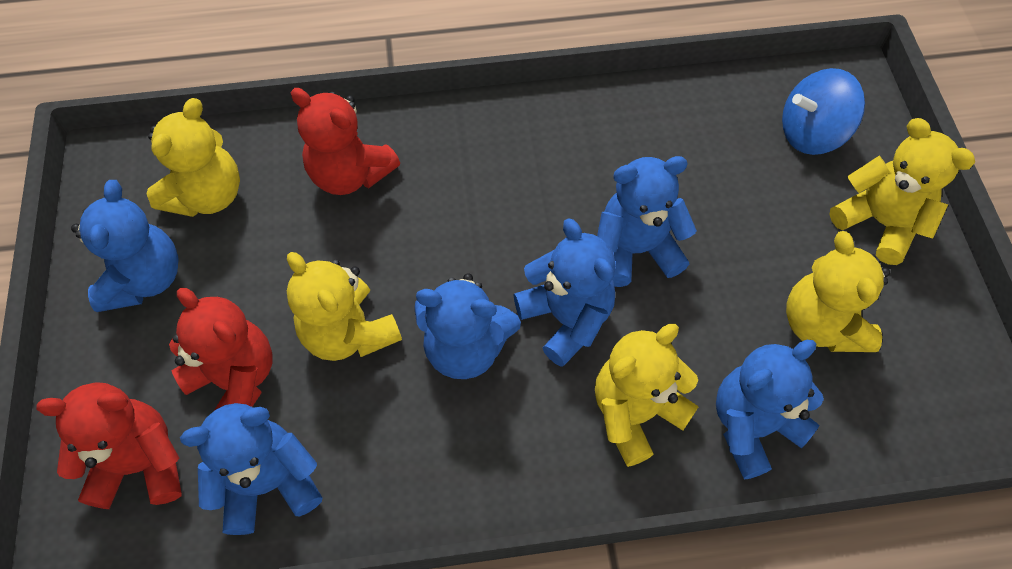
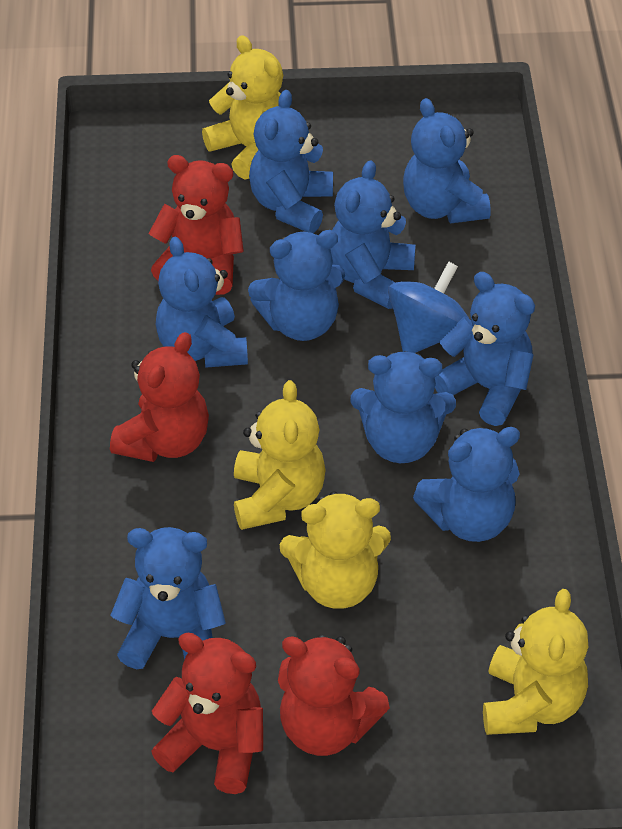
blue teddy bear: 6 -> 9
red teddy bear: 3 -> 4
yellow teddy bear: 5 -> 4

